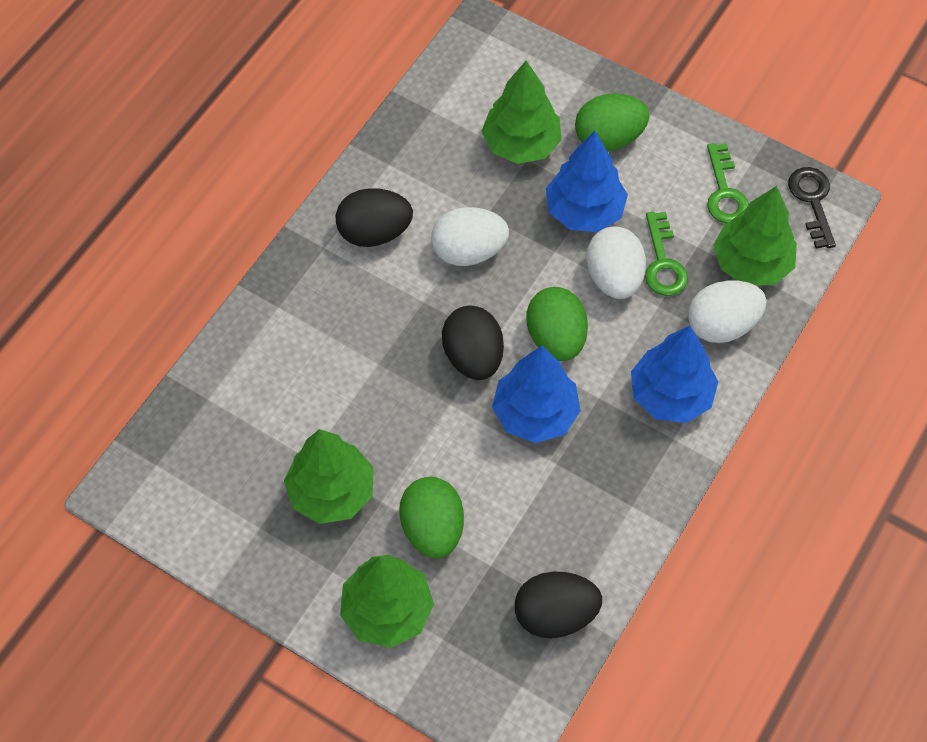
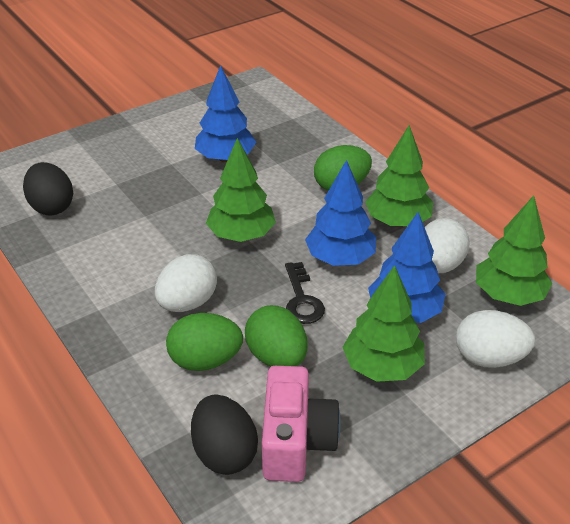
black egg: 3 -> 2
green key: 2 -> 0
pink camera: 0 -> 1

